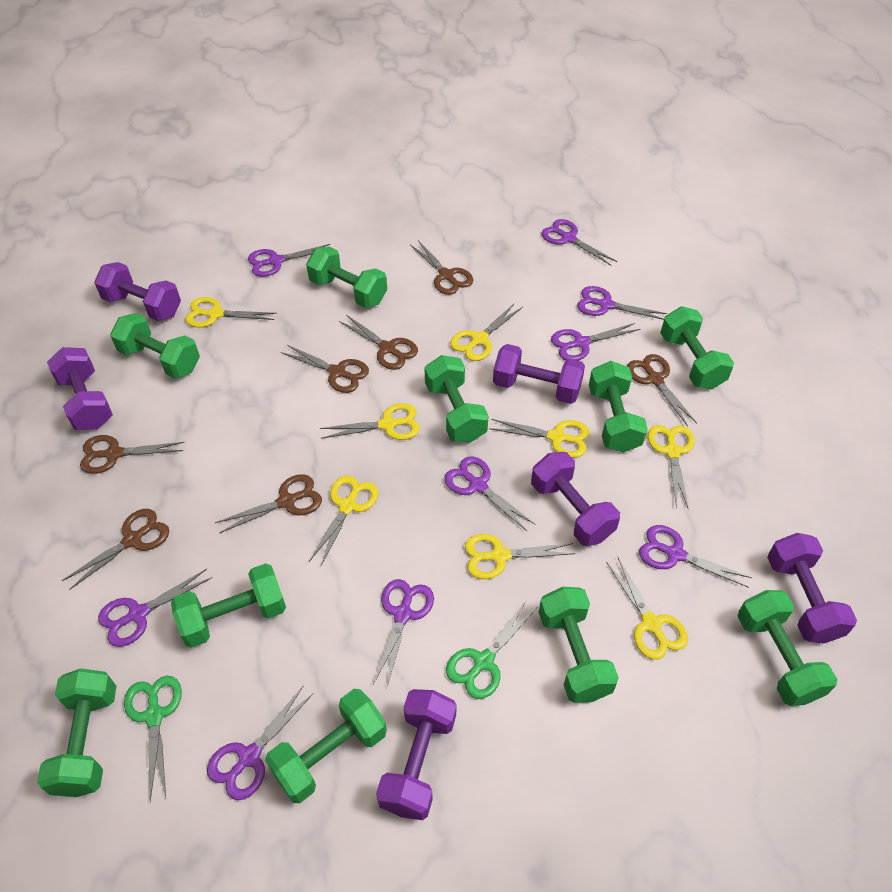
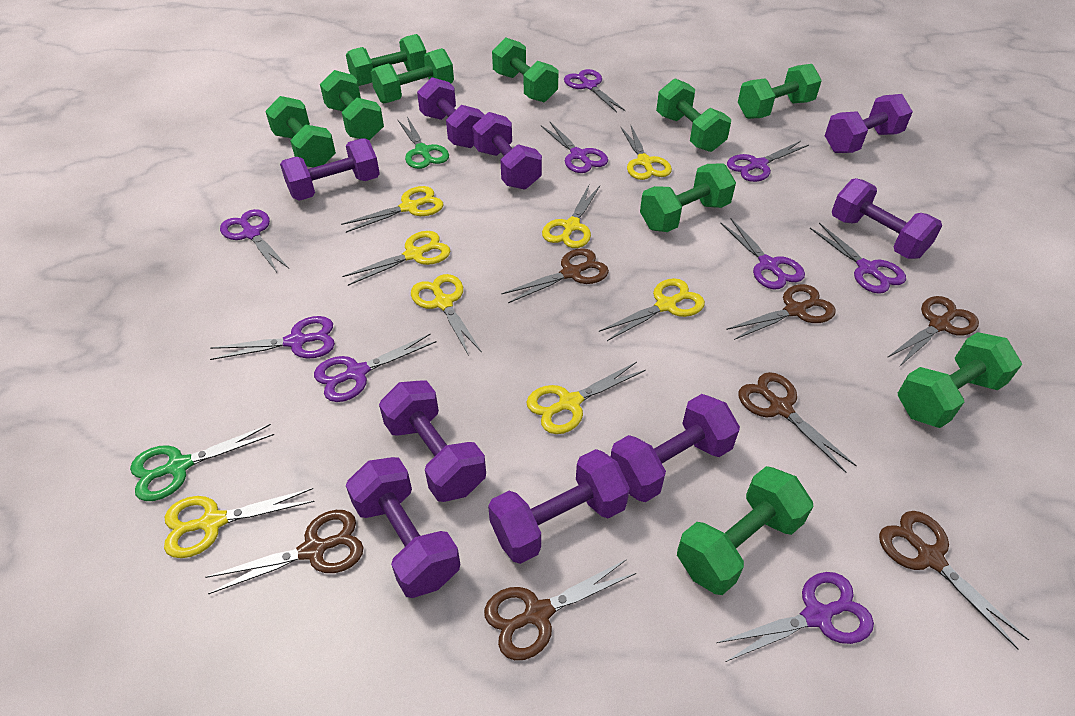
purple dumbbell: 6 -> 9

